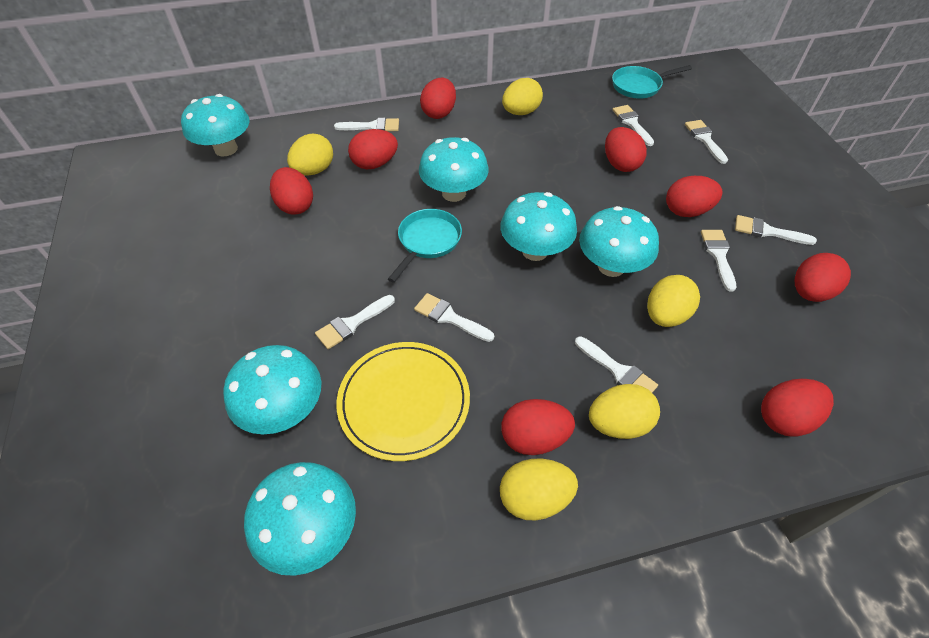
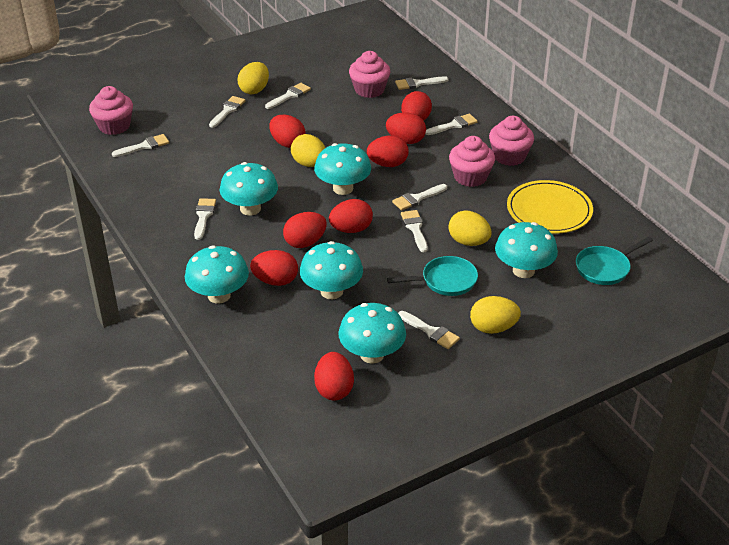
pink cupcake: 0 -> 4
white brush: 8 -> 9
yellow egg: 5 -> 4

